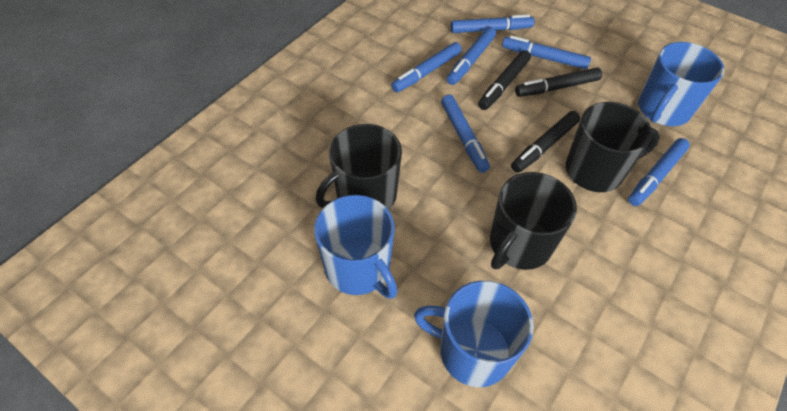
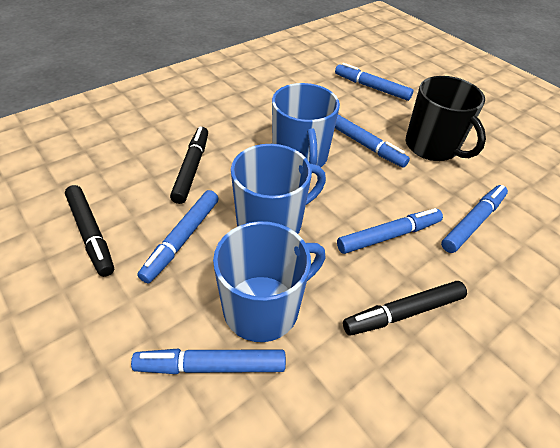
black mug: 3 -> 1

